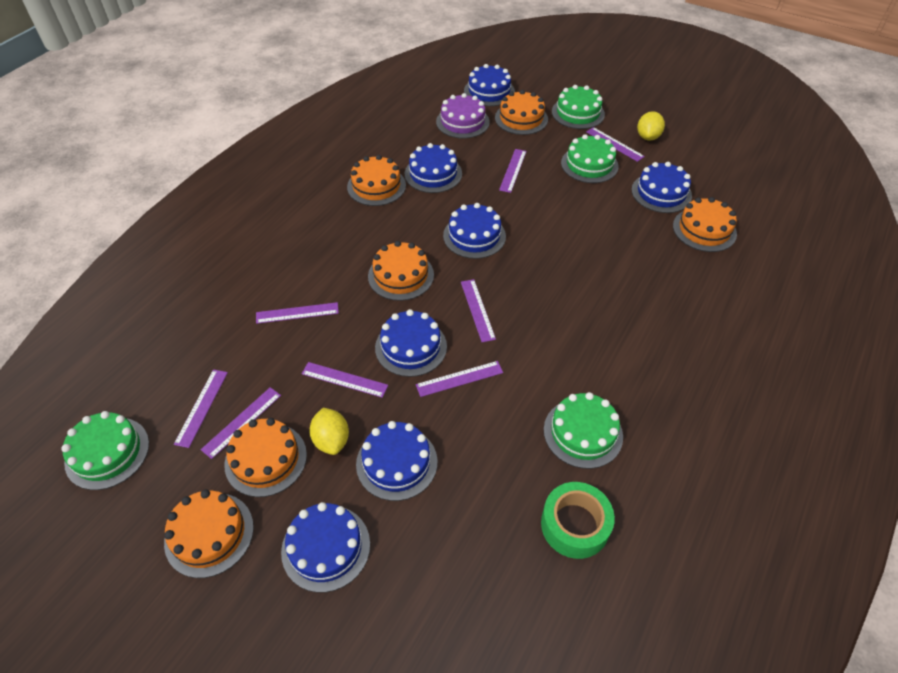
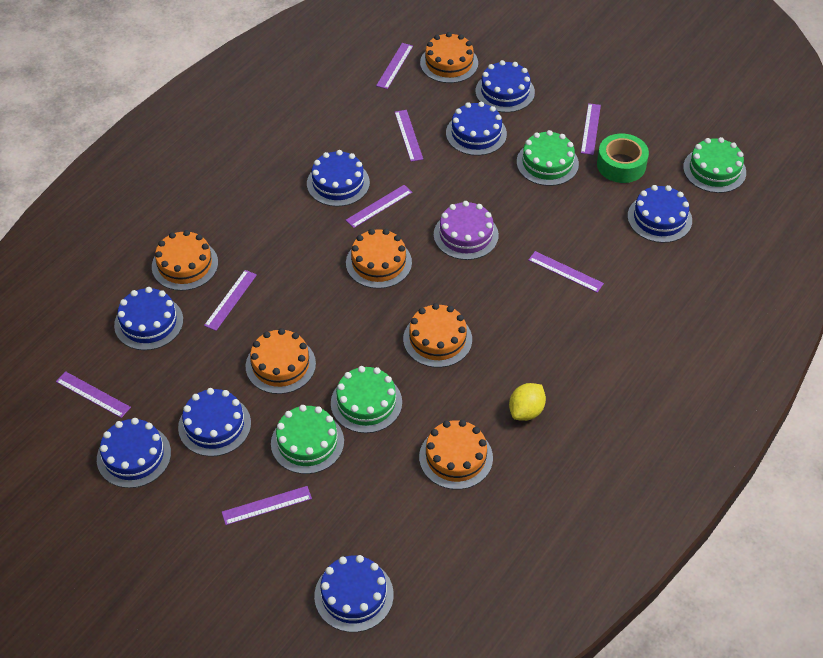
blue cake: 7 -> 8
yellow lemon: 2 -> 1

